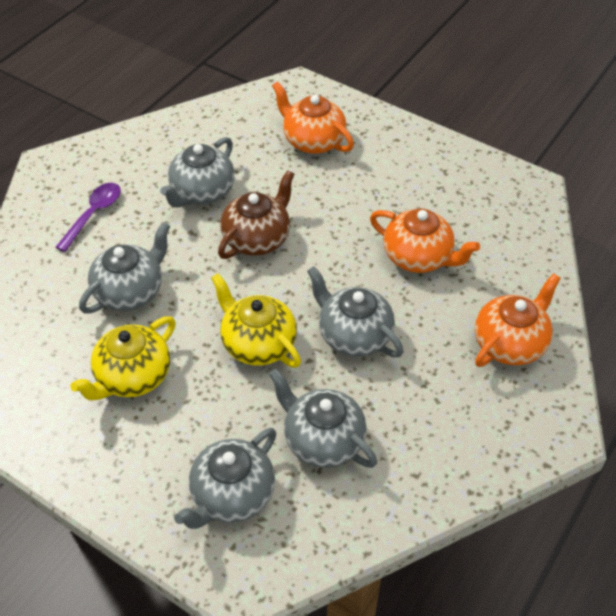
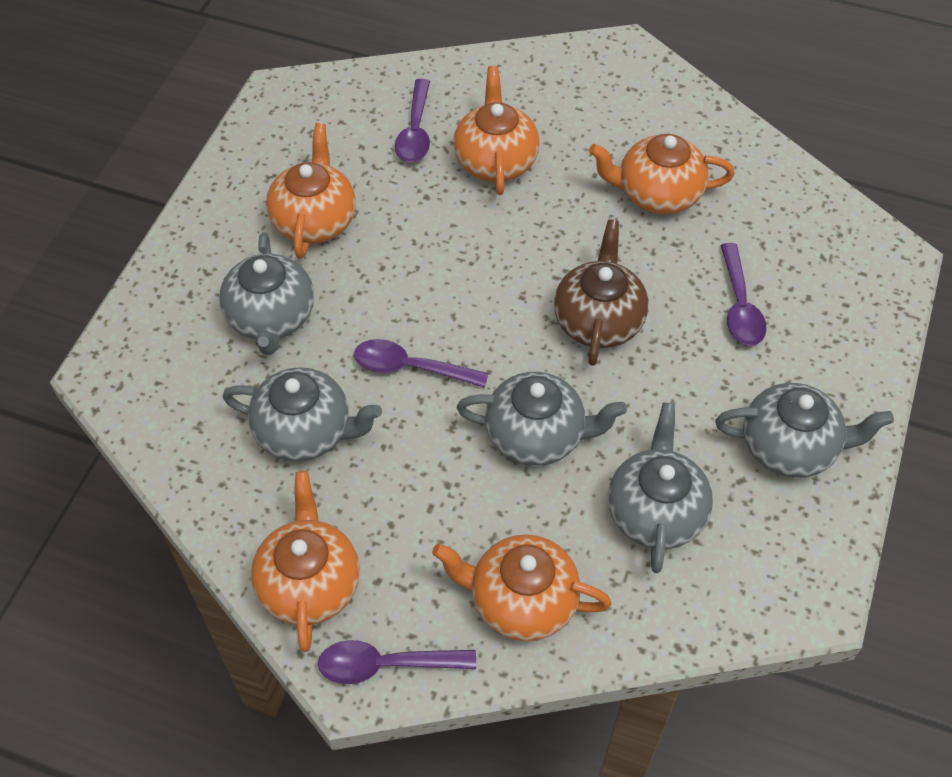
orange teapot: 3 -> 5
purple spoon: 1 -> 4
yellow teapot: 2 -> 0

